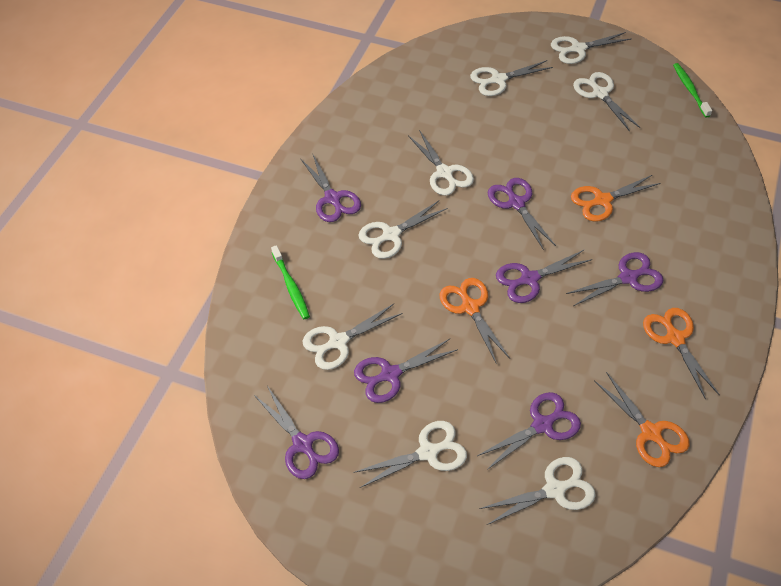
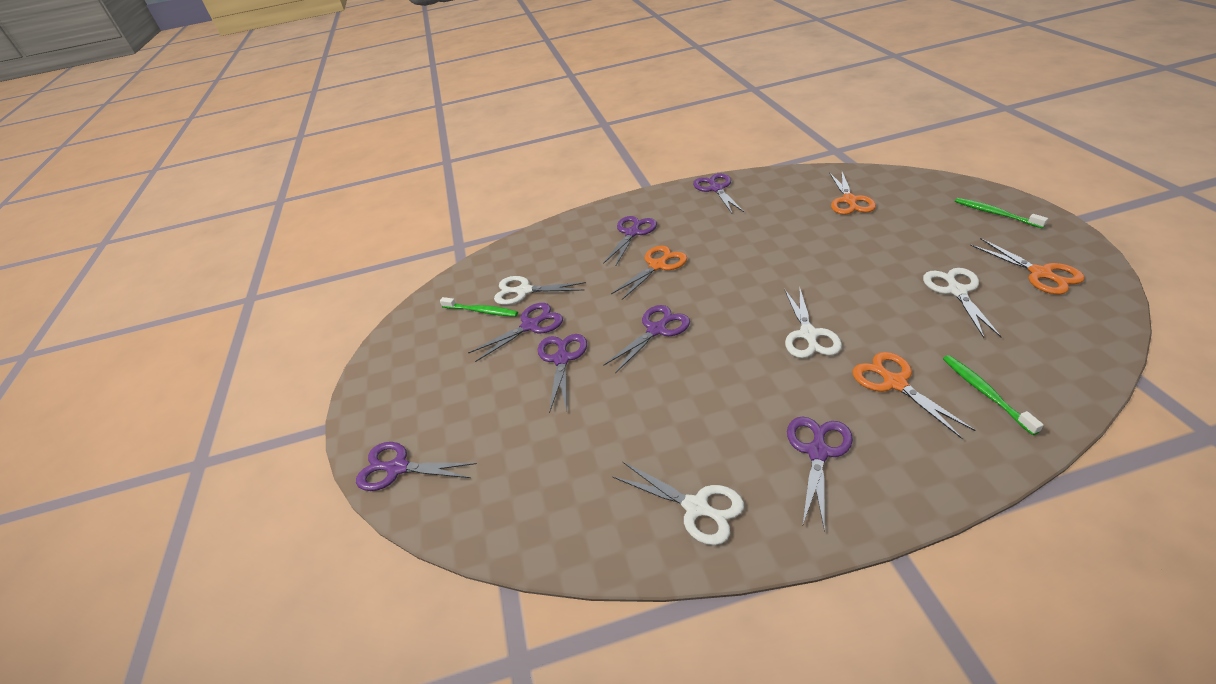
green toothbrush: 2 -> 3
white scissors: 8 -> 4

